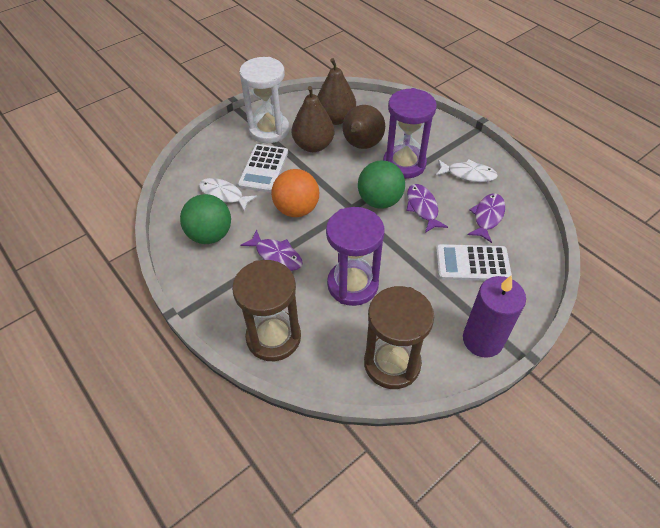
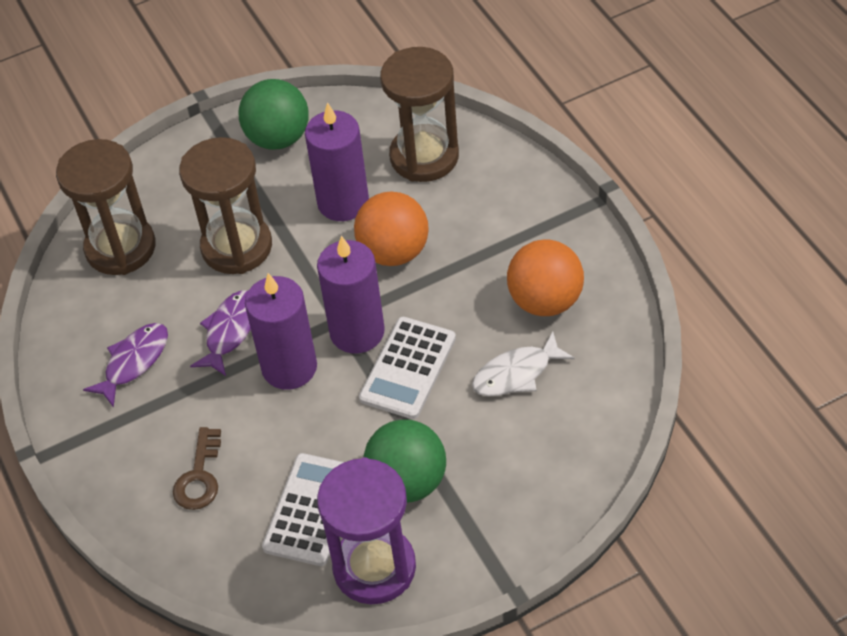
brown hourglass: 2 -> 3
brown key: 0 -> 1
brown pear: 3 -> 0
orange ball: 1 -> 2
purple candle: 1 -> 3
purple fish: 3 -> 2
purple hourglass: 2 -> 1
white fish: 2 -> 1
white hourglass: 1 -> 0

